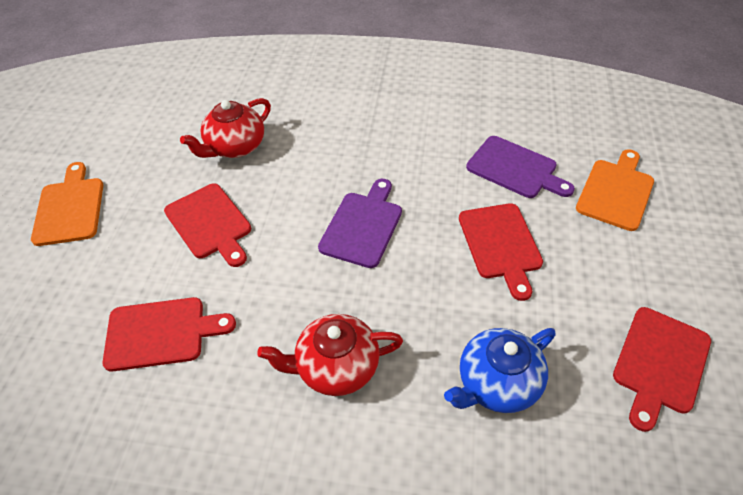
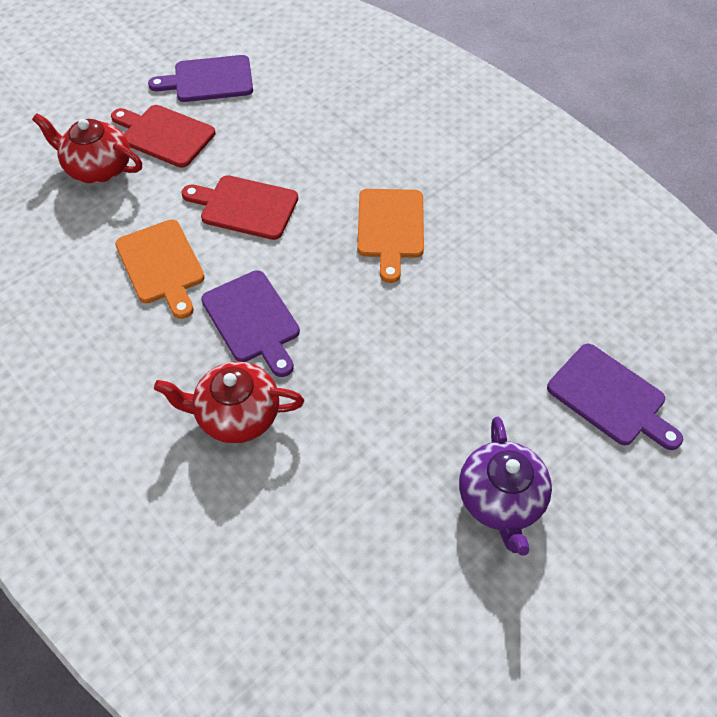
blue teapot: 1 -> 0
purple cutting board: 2 -> 3
purple teapot: 0 -> 1
red cutting board: 4 -> 2

